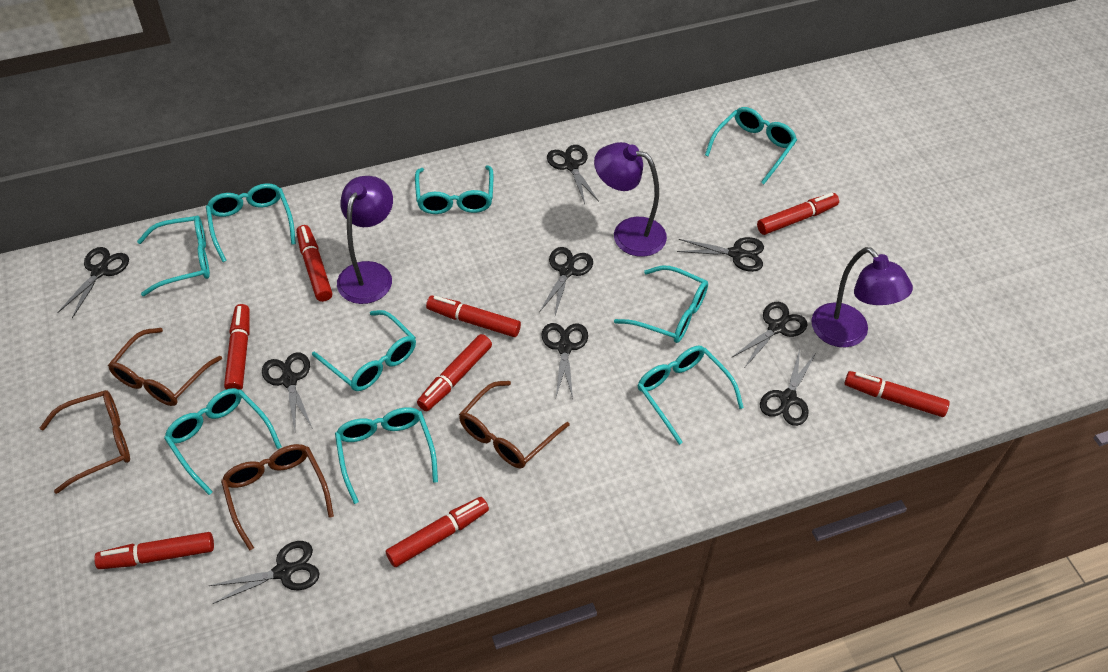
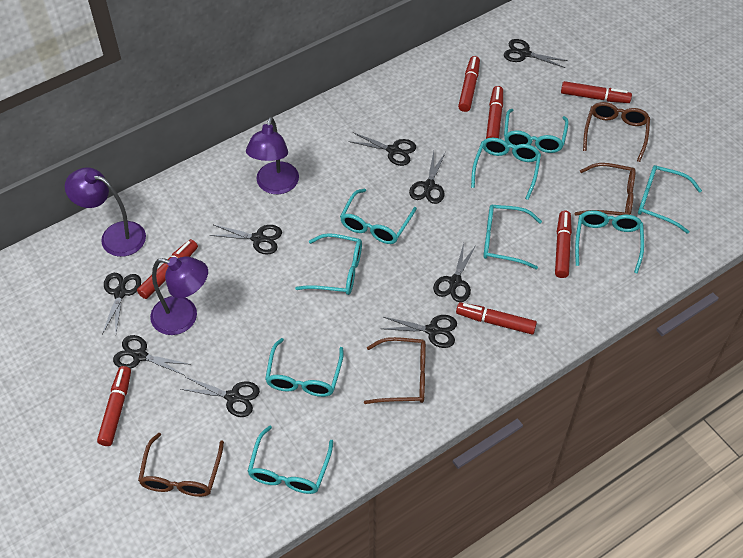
red marker: 8 -> 7

